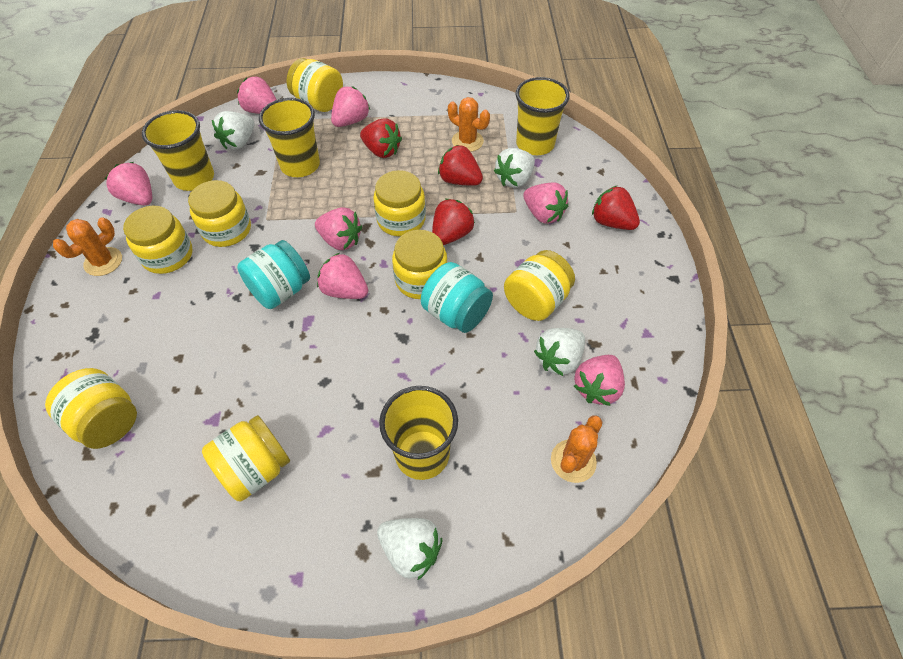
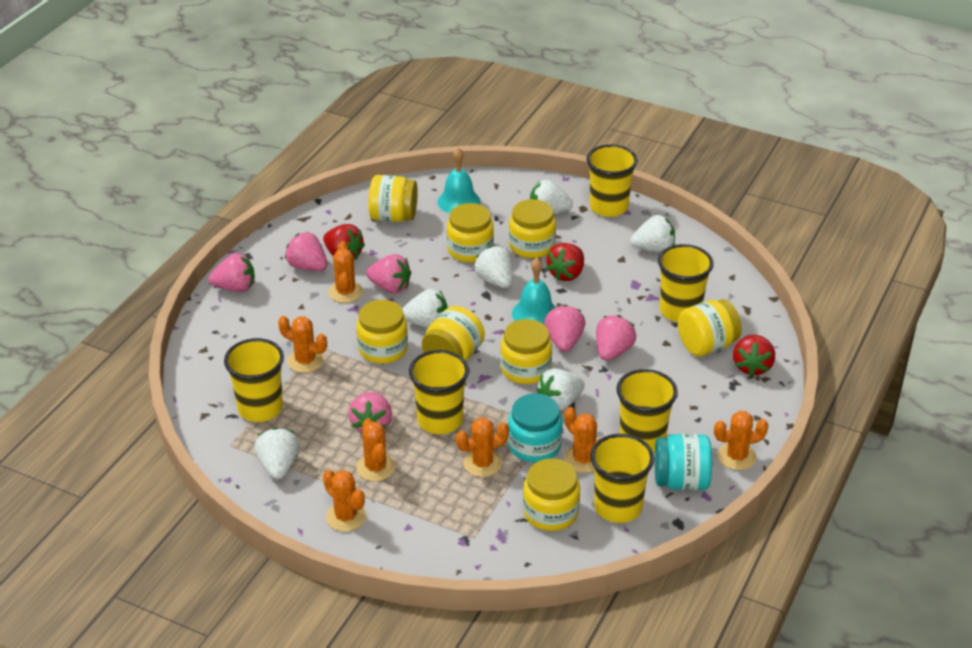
orange cactus: 3 -> 7
pink strawberry: 7 -> 6
red strawberry: 4 -> 3
turquoise bell: 0 -> 2
white strawberry: 4 -> 6
yellow cup: 4 -> 6

